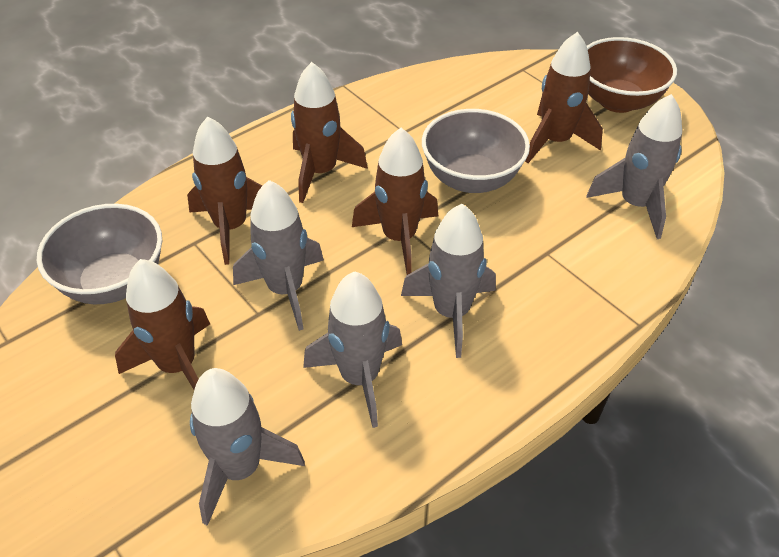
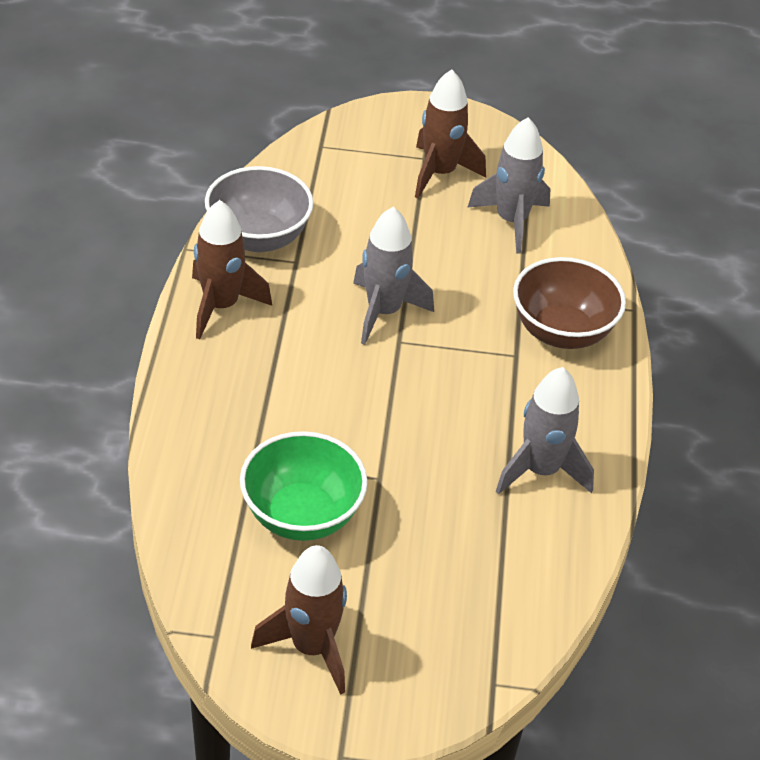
brown rocket: 5 -> 3
green bowl: 0 -> 1
grey bowl: 2 -> 1
grey rocket: 5 -> 3

